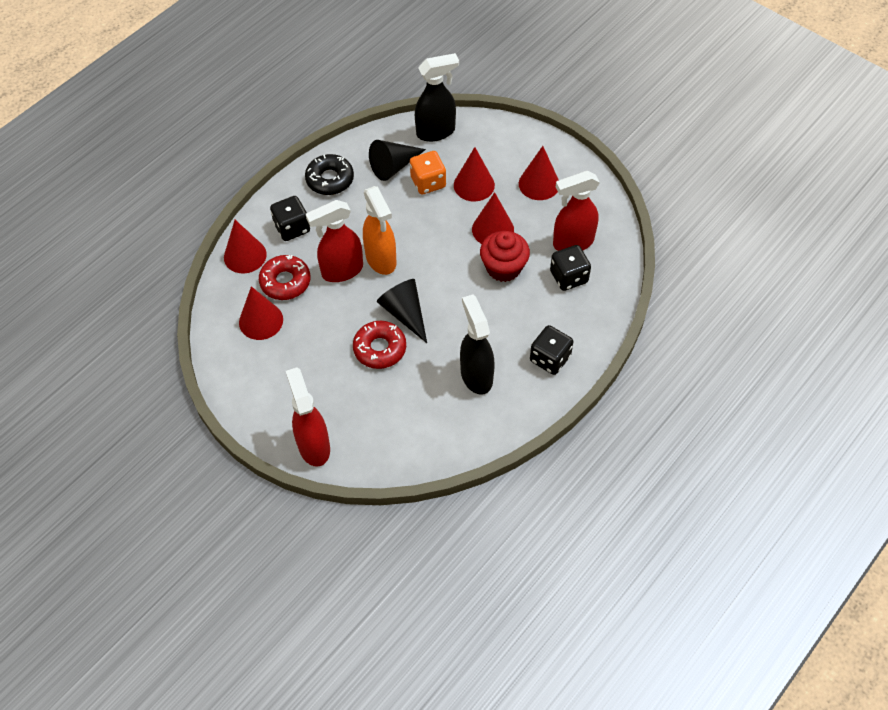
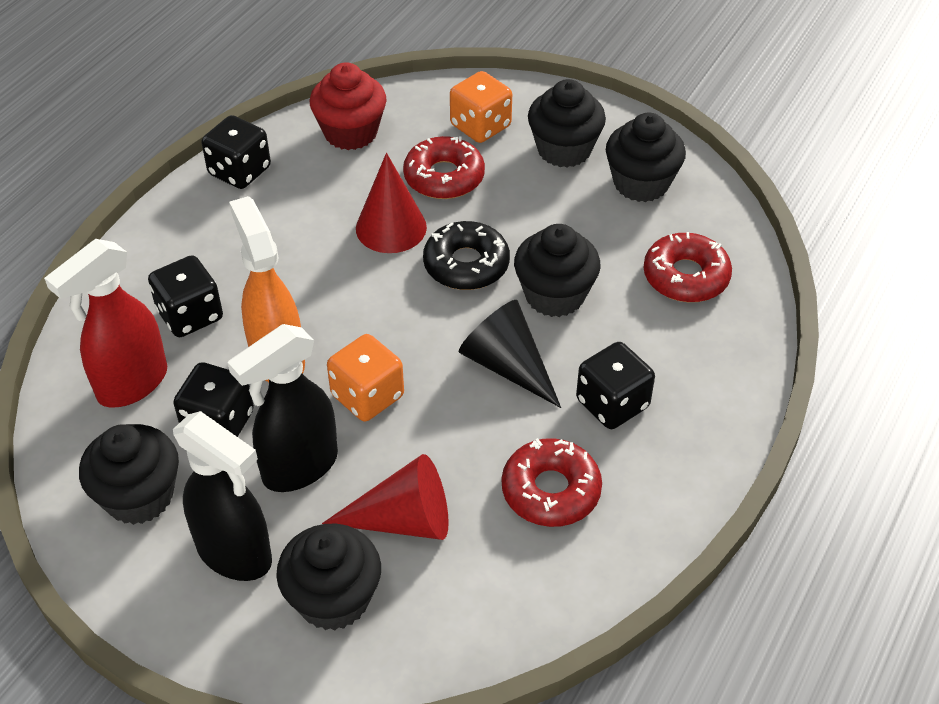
black cone: 2 -> 1
black cupcake: 0 -> 5
black dice: 3 -> 4
orange dice: 1 -> 2
red cone: 5 -> 2
red donut: 2 -> 3
red spray bottle: 3 -> 1

